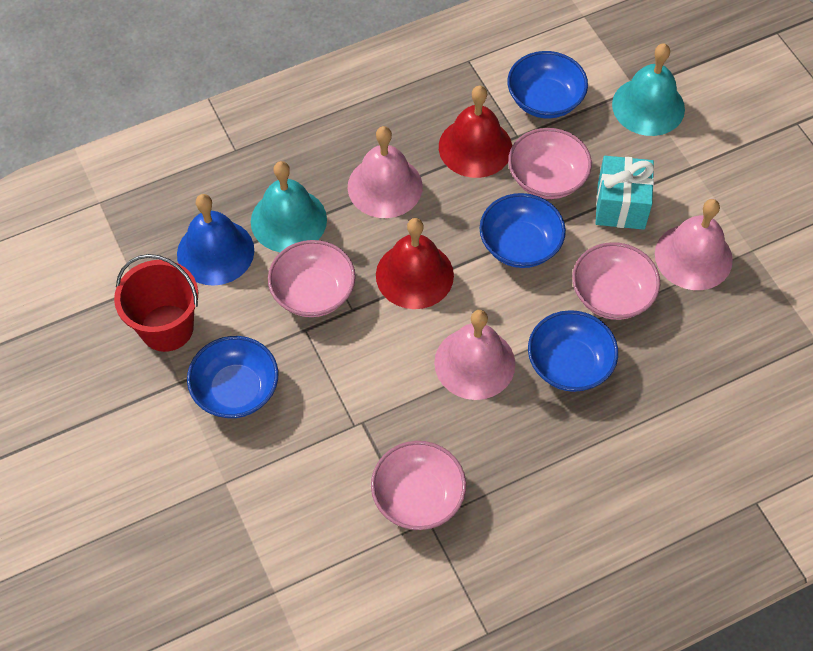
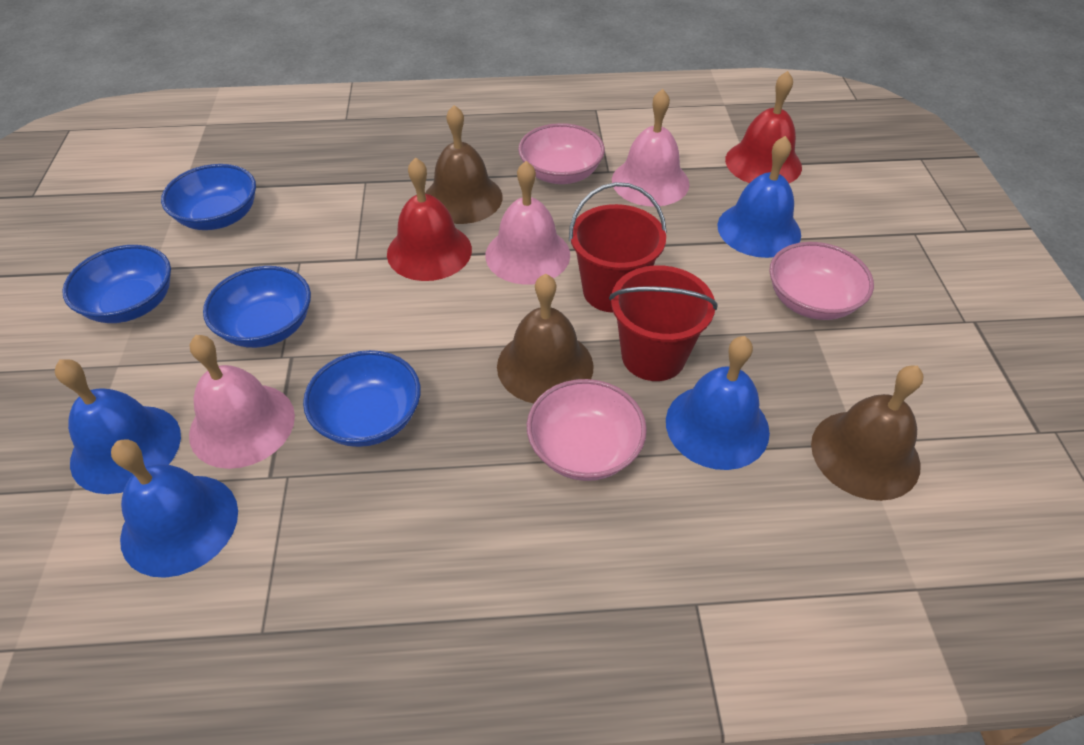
blue bell: 1 -> 4
brown bell: 0 -> 3
pink bowl: 4 -> 3
red bucket: 1 -> 2
turquoise bell: 2 -> 0
turquoise gift: 1 -> 0

